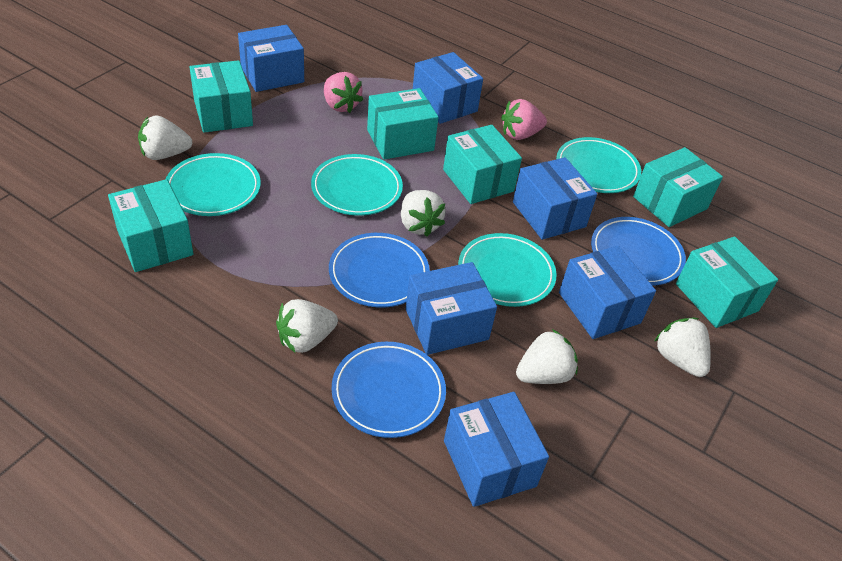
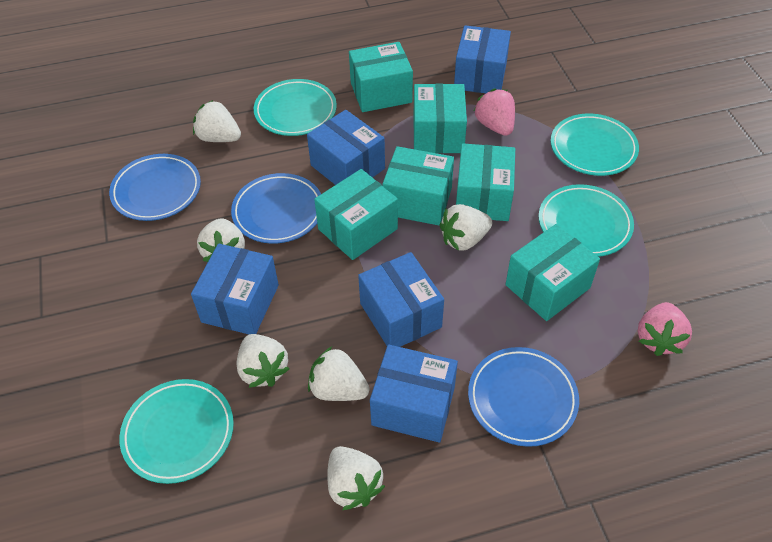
blue box: 6 -> 5
white strawberry: 5 -> 6

